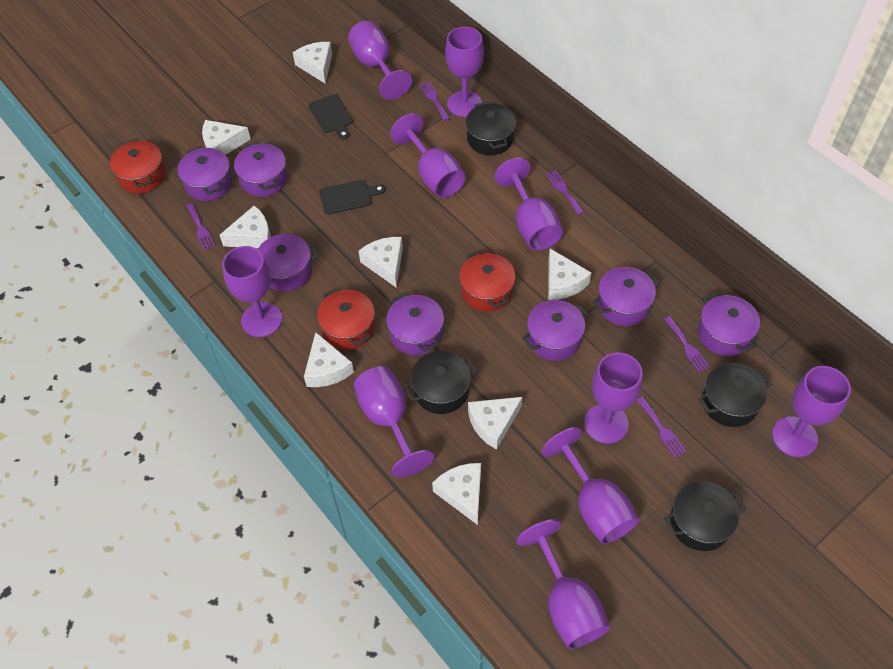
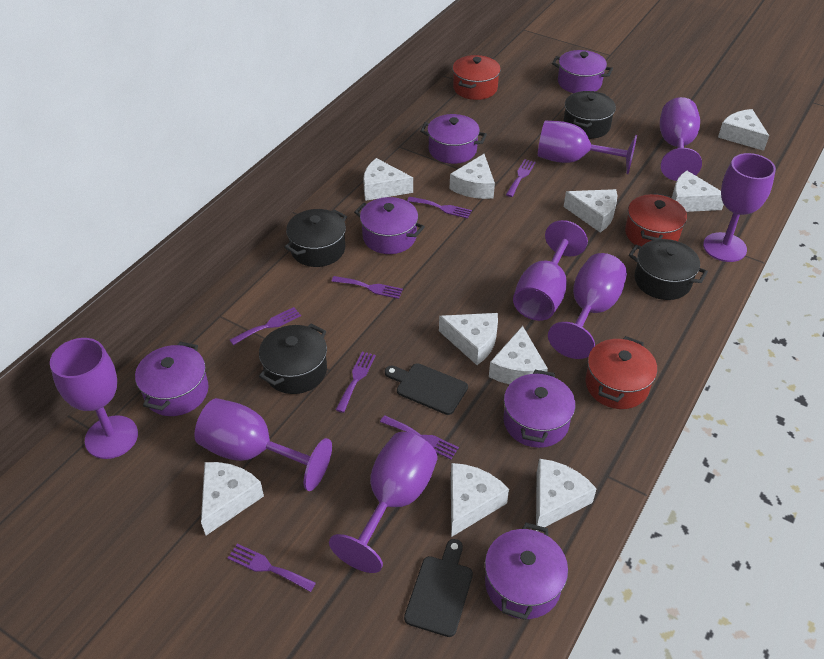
purple fork: 5 -> 7
purple goblet: 10 -> 8
purple pot: 7 -> 6
white cheese: 8 -> 10

